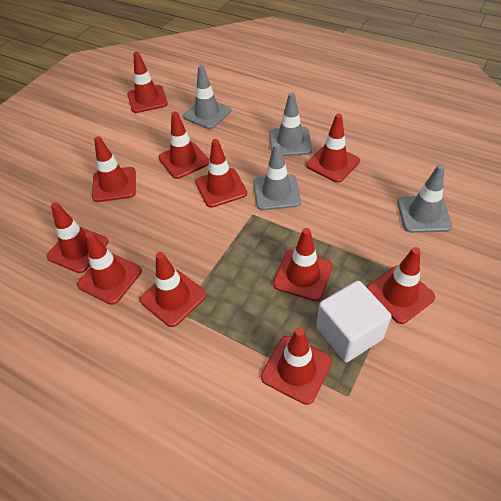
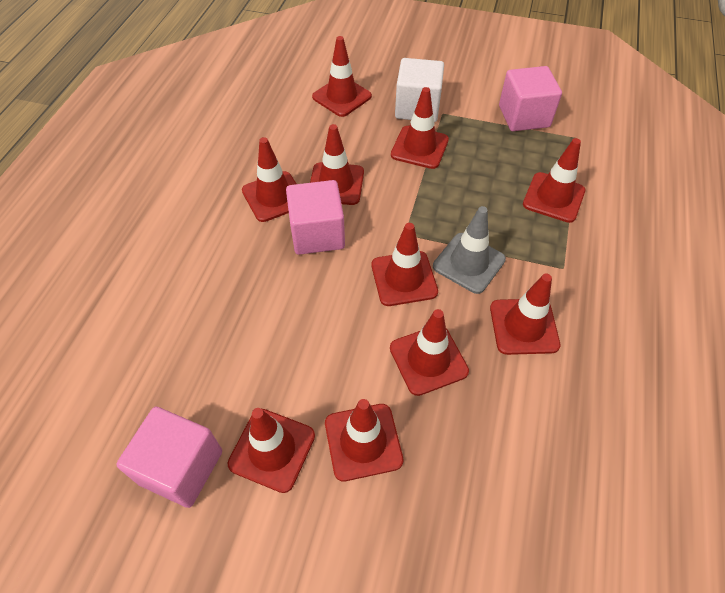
grey traffic cone: 4 -> 1
pink cube: 0 -> 3
red traffic cone: 11 -> 10

